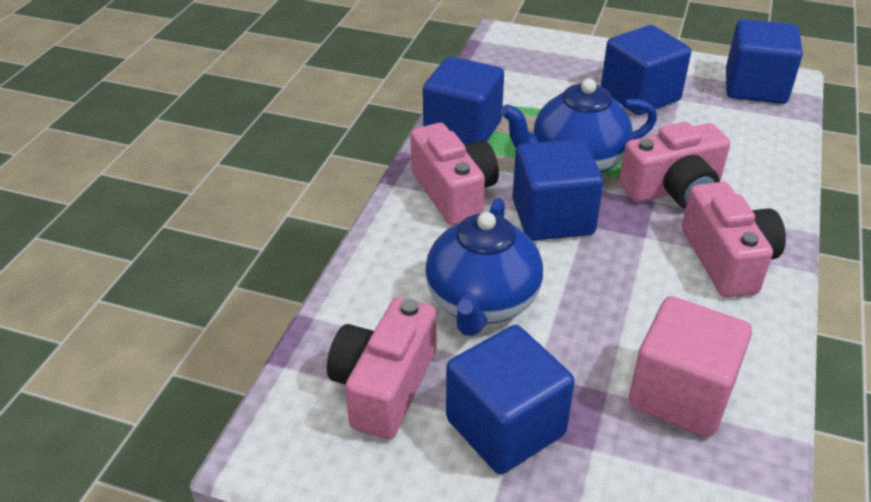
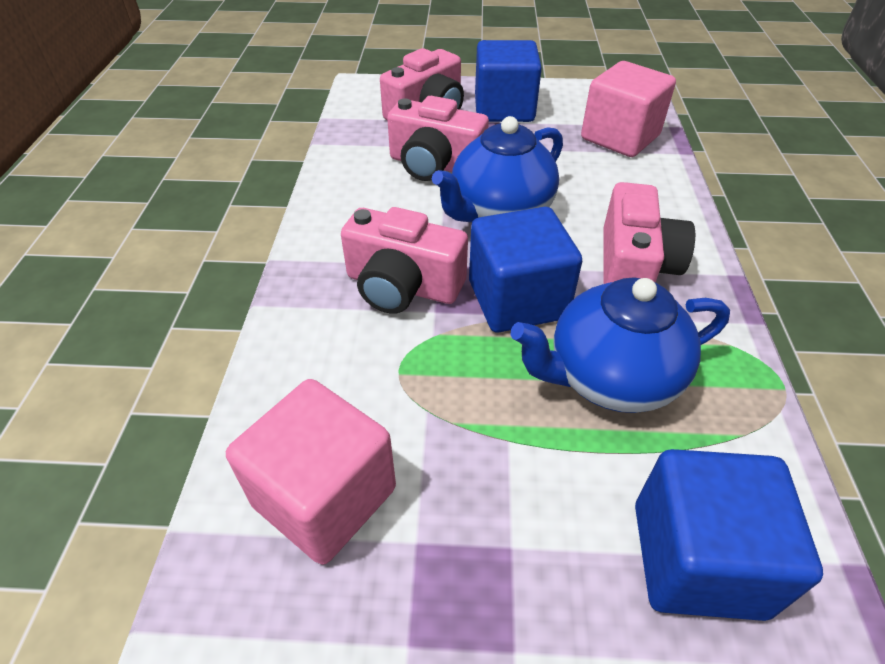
blue cube: 5 -> 3
pink cube: 1 -> 2

